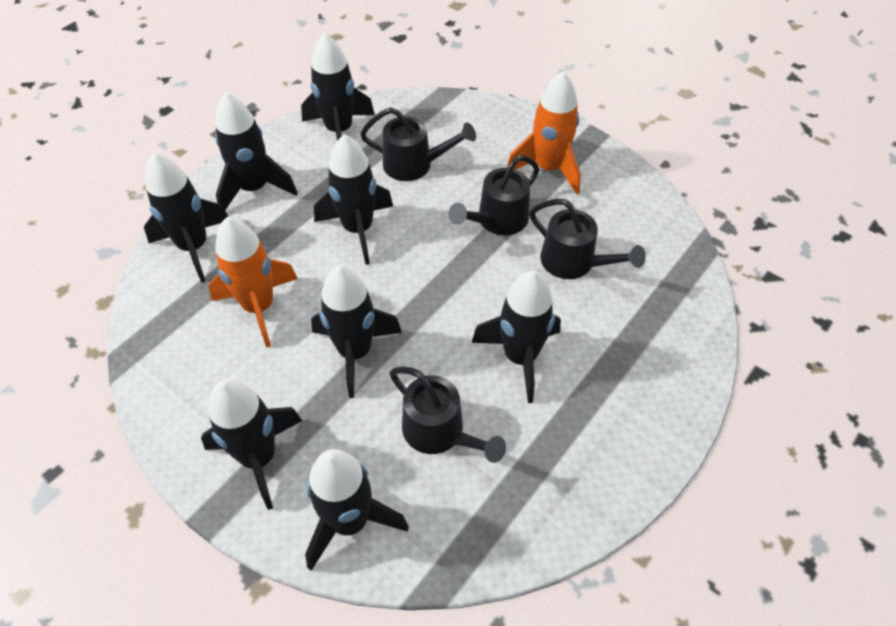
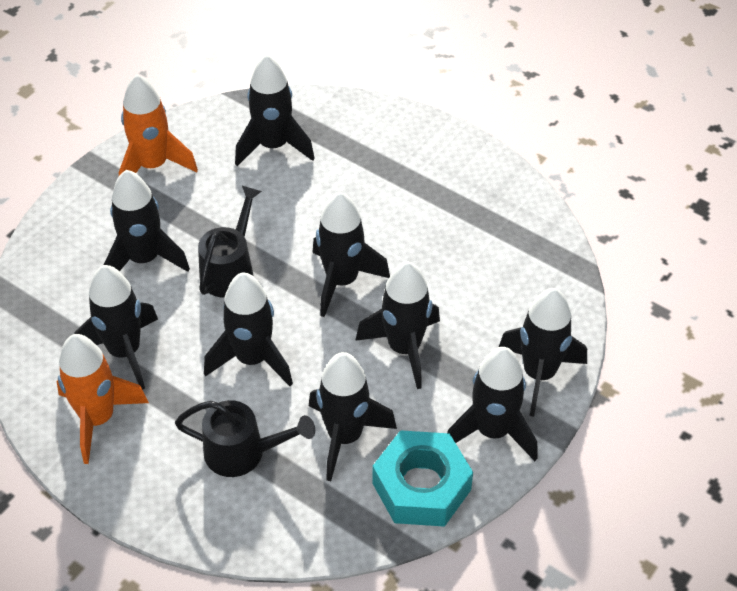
black rocket: 8 -> 9
black watering can: 4 -> 2
turquoise nut: 0 -> 1

